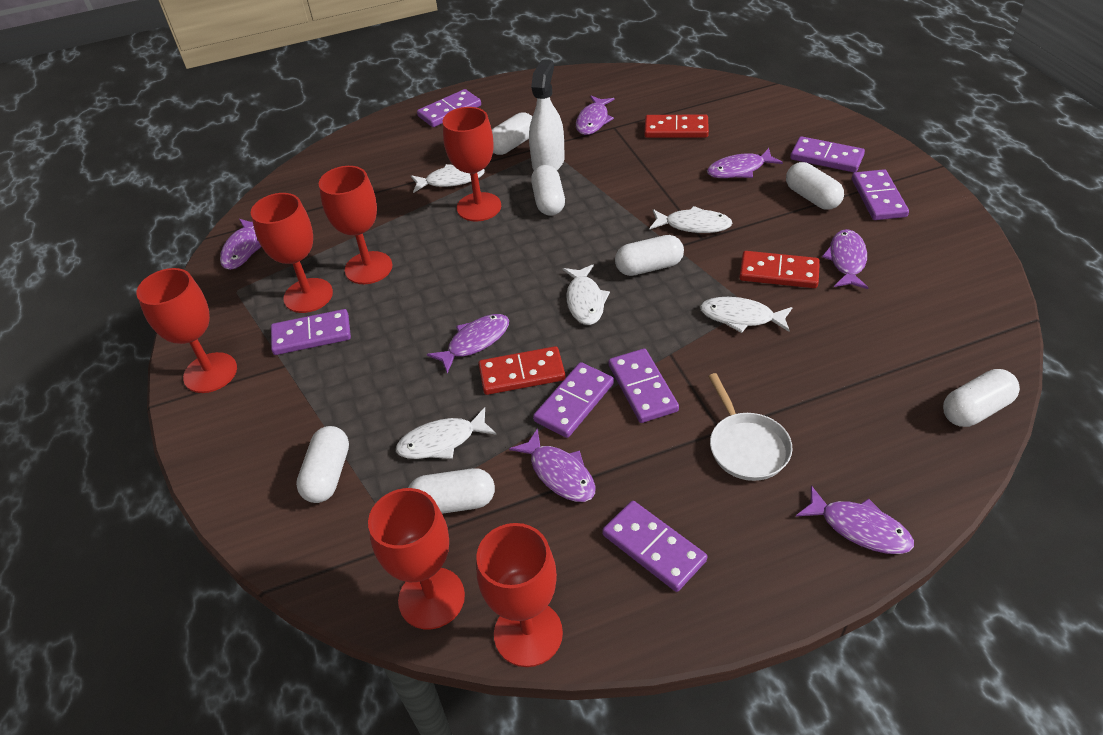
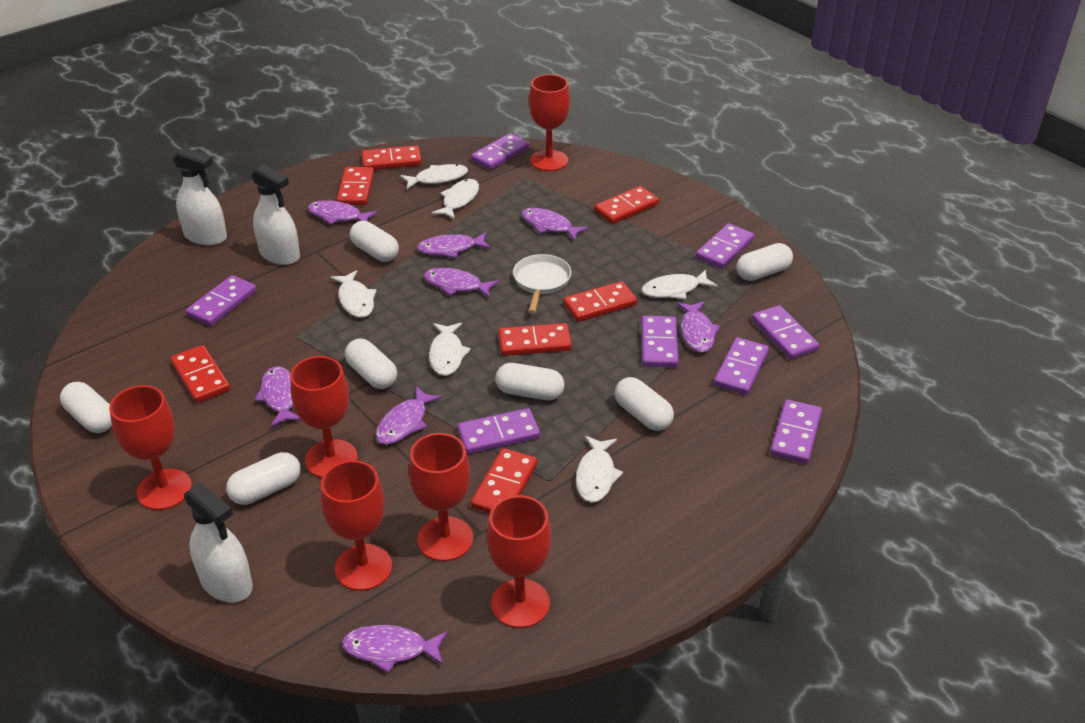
purple domino: 7 -> 8
purple fish: 7 -> 8
red domino: 3 -> 7
white fish: 5 -> 6
white spray bottle: 1 -> 3

